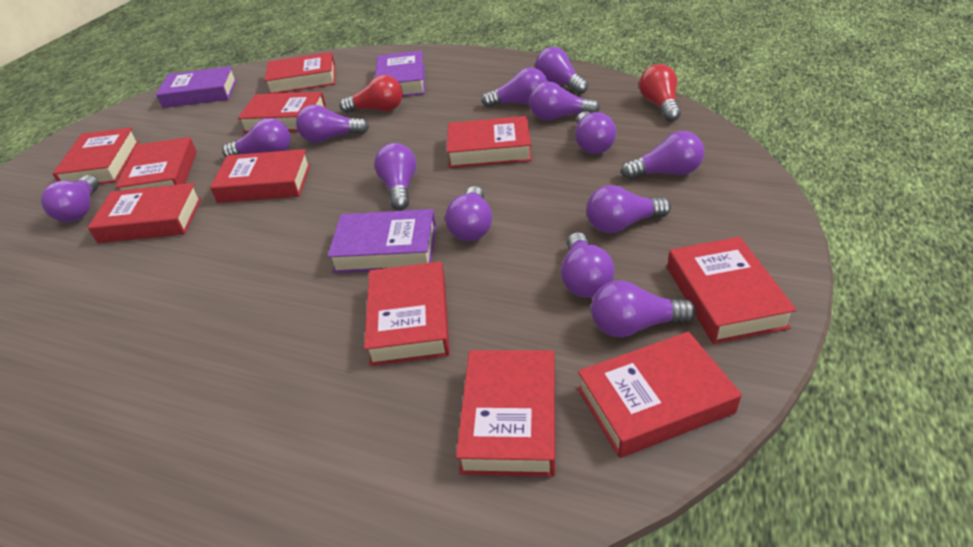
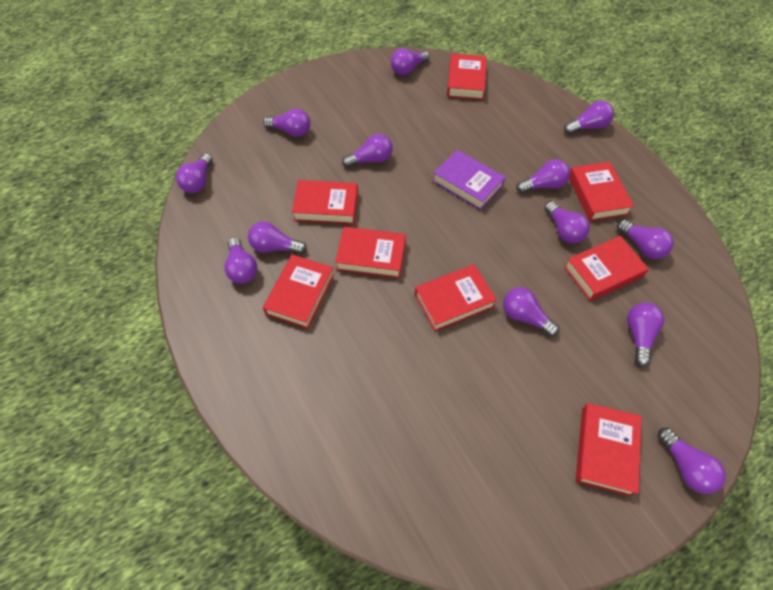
purple book: 3 -> 1
red book: 11 -> 8
red light bulb: 2 -> 0

